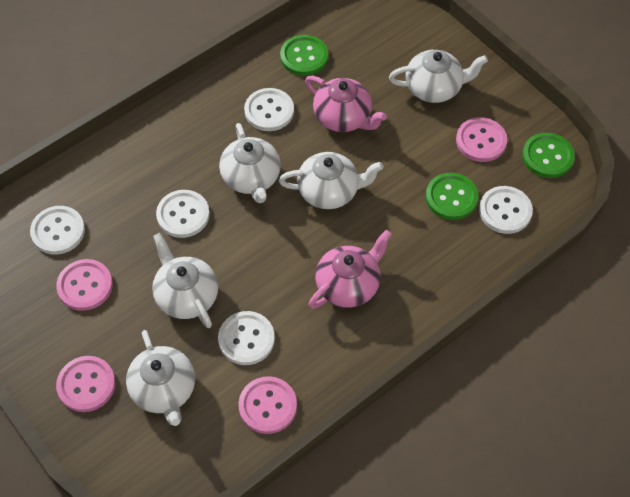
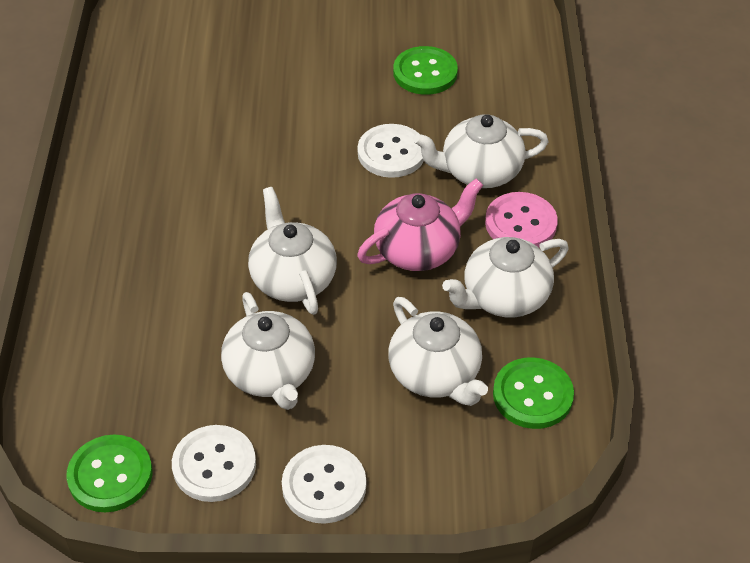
pink button: 4 -> 1
pink teapot: 2 -> 1
white button: 5 -> 3

